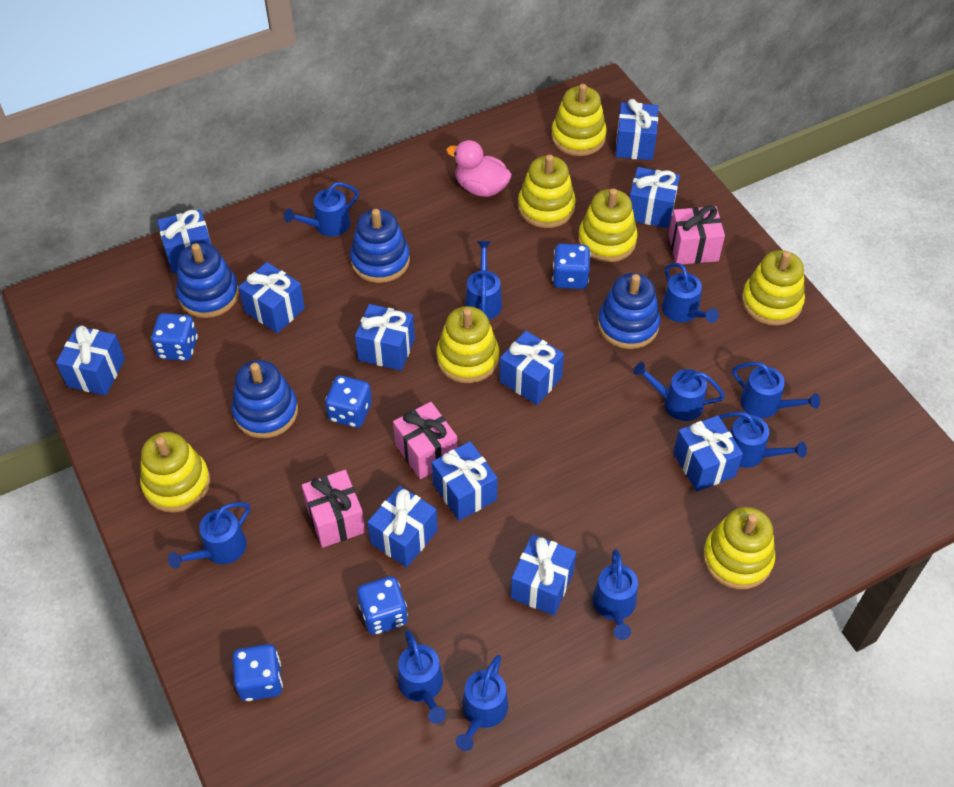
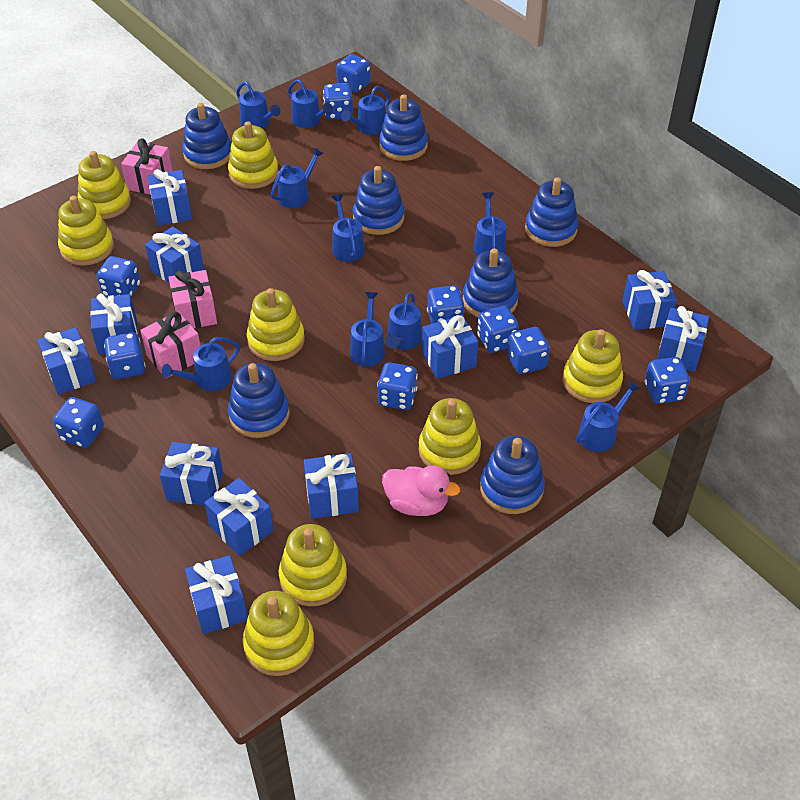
blue dice: 5 -> 10
blue stacking toy: 4 -> 7
yellow stacking toy: 7 -> 8

